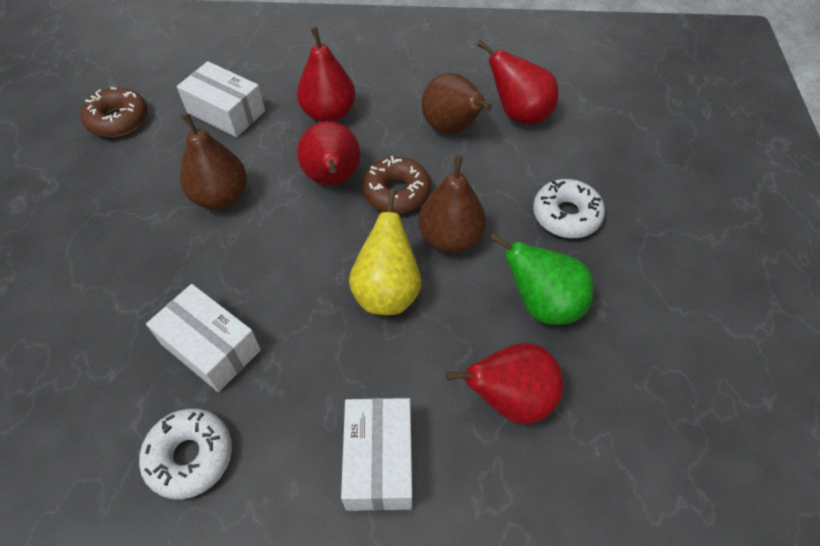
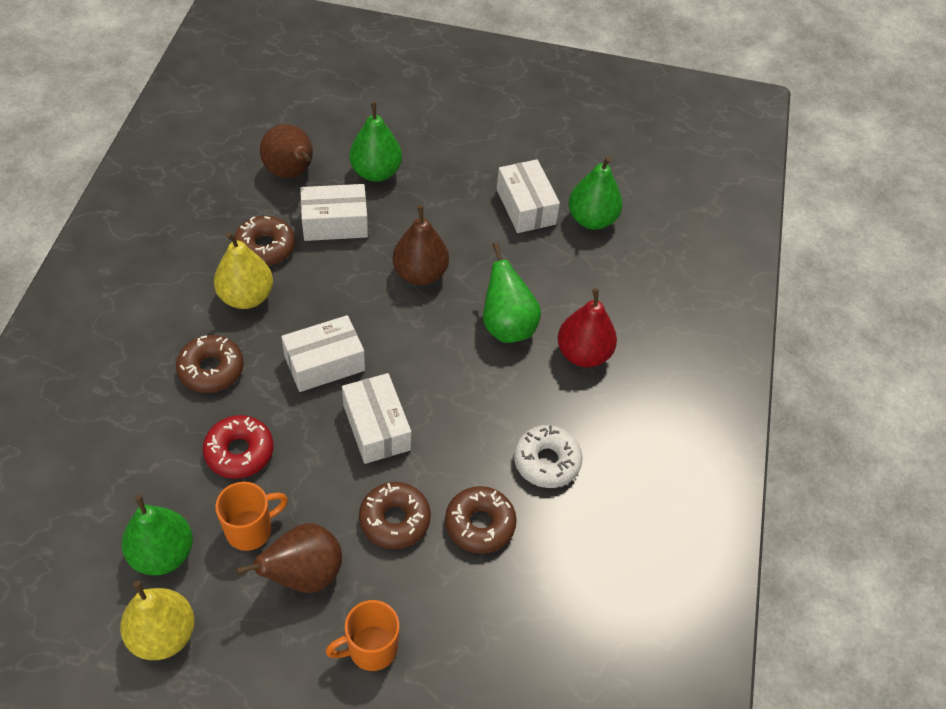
brown donut: 2 -> 4
green pear: 1 -> 4
orange mug: 0 -> 2
red donut: 0 -> 1
red pear: 4 -> 1
white box: 3 -> 4
white donut: 2 -> 1
yellow pear: 1 -> 2

